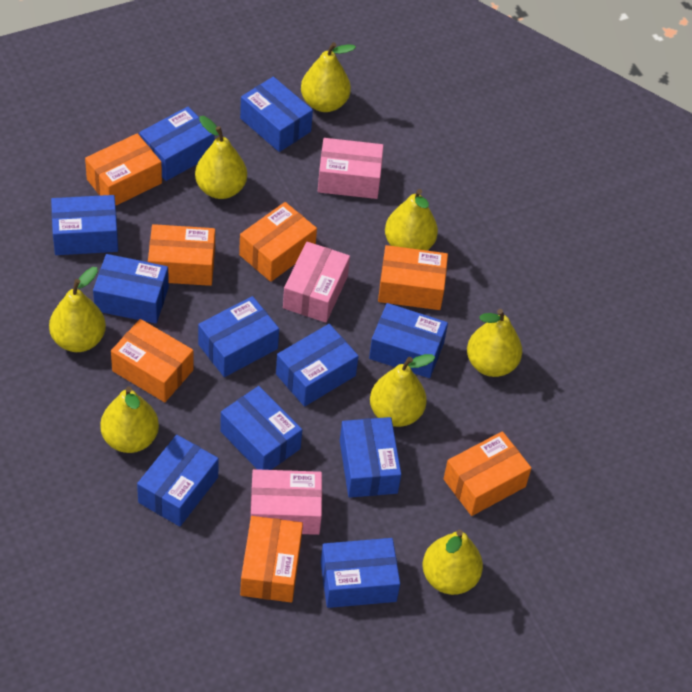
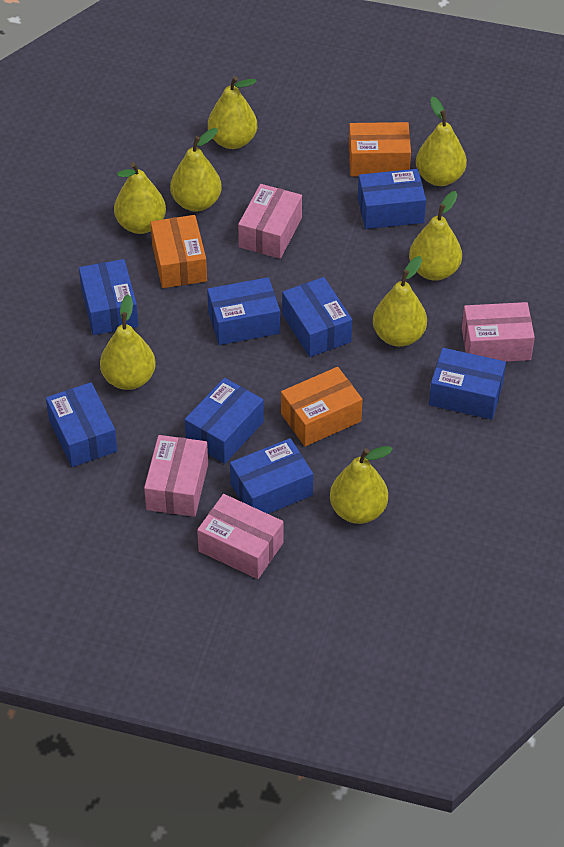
blue box: 11 -> 8
orange box: 7 -> 3
pink box: 3 -> 4

